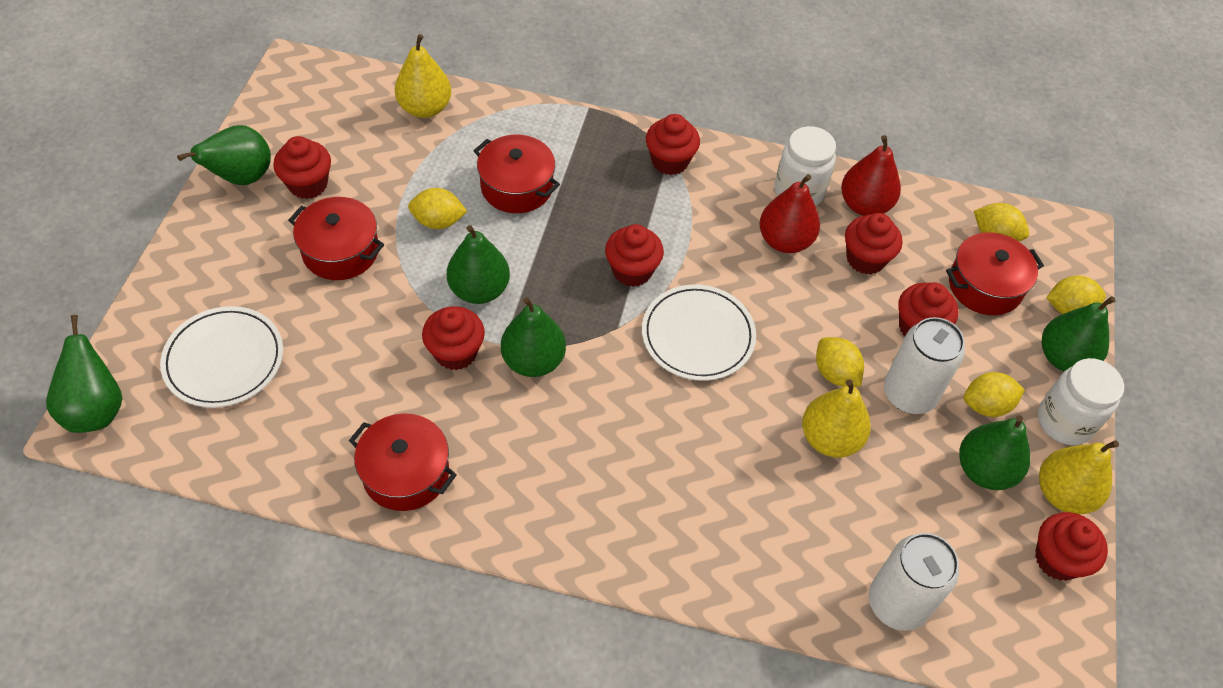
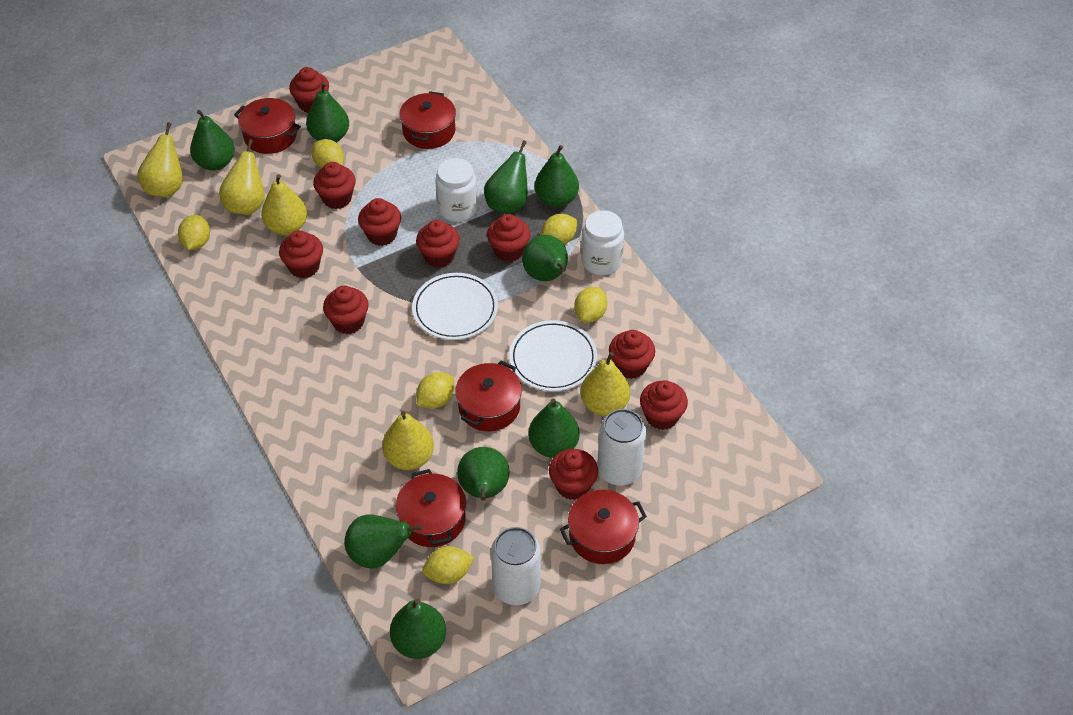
green pear: 6 -> 9
red cupcake: 7 -> 10
red pear: 2 -> 0
red pot: 4 -> 5
yellow lemon: 5 -> 6
yellow pear: 3 -> 5

